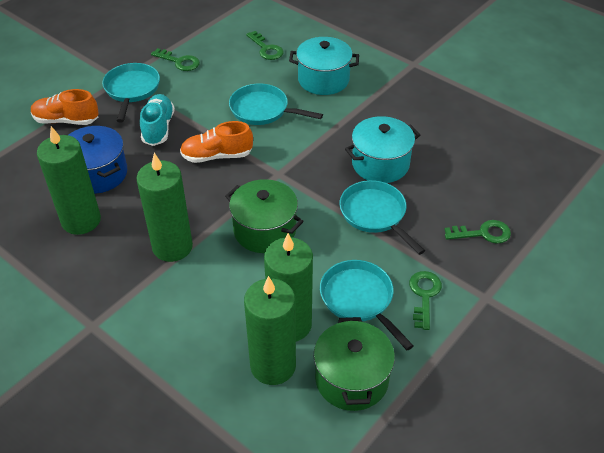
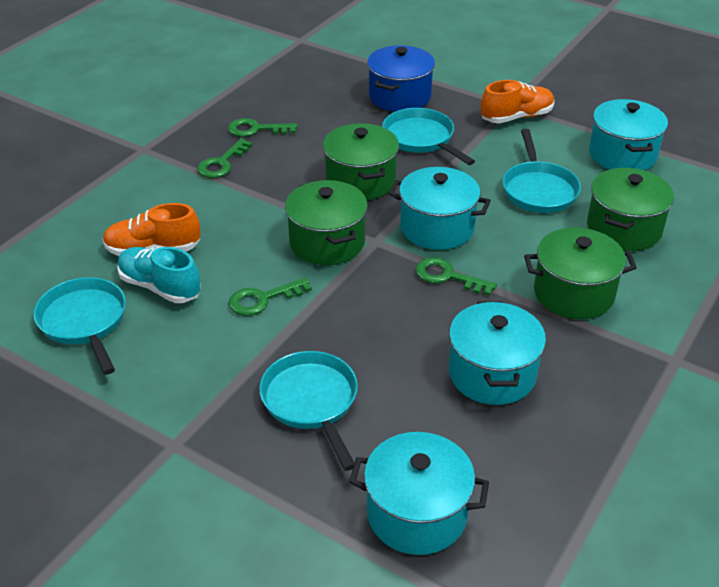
green candle: 4 -> 0
green pot: 2 -> 4
turquoise pot: 2 -> 4

